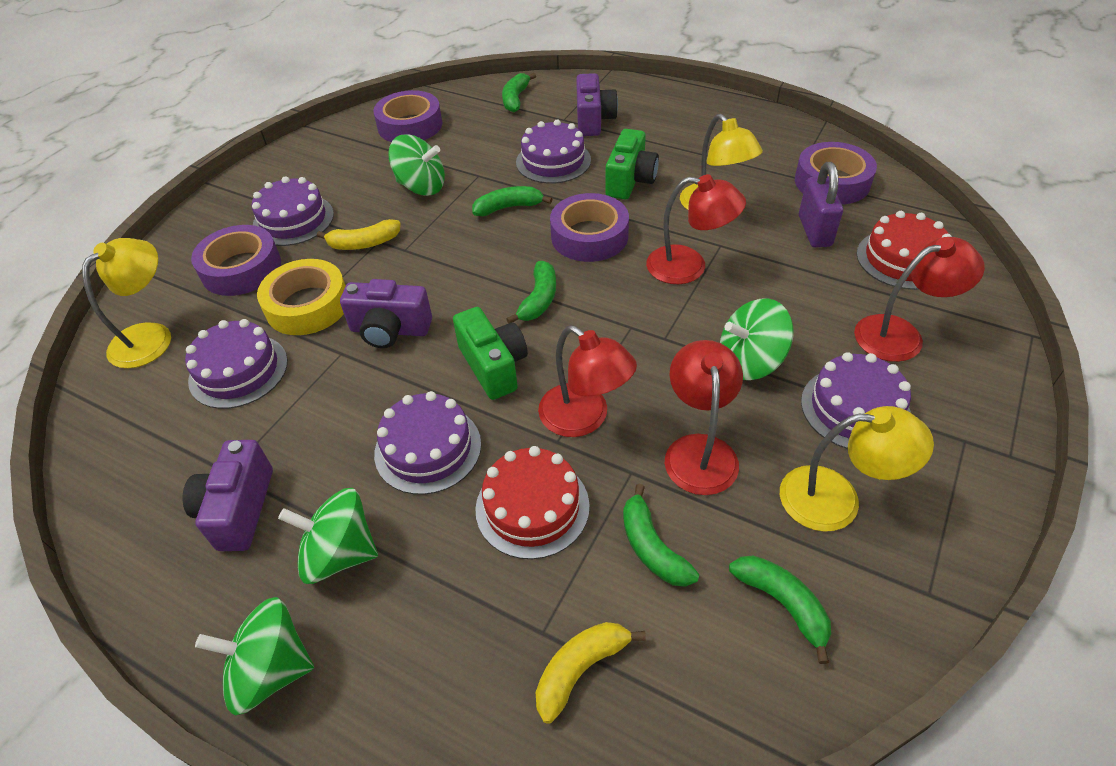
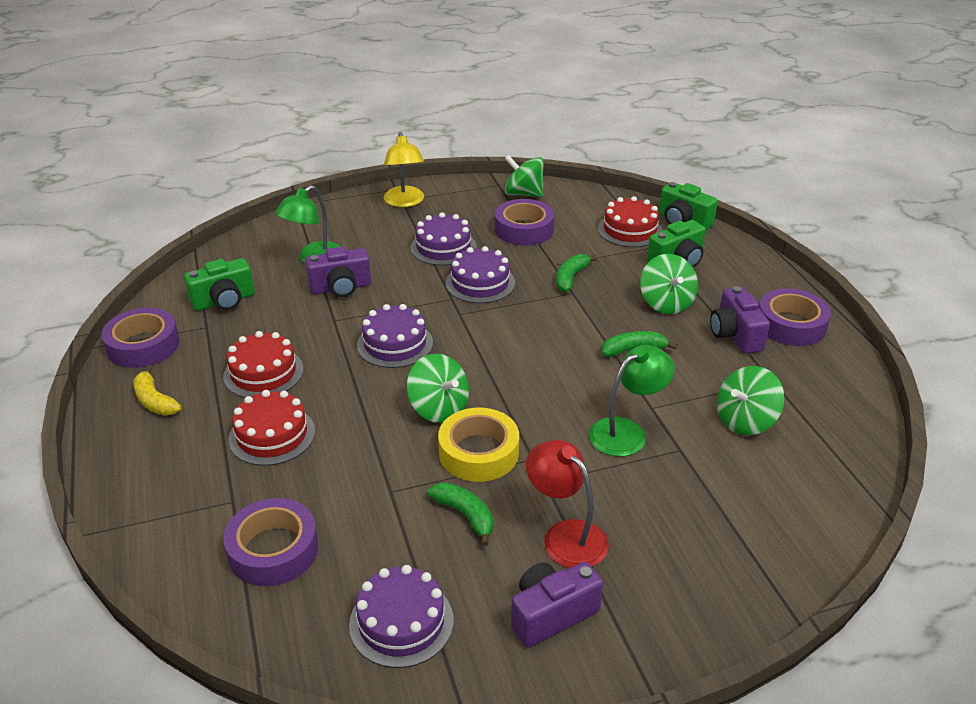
green banana: 5 -> 3
green camera: 2 -> 3
green lamp: 0 -> 2
purple cake: 5 -> 4
purple padlock: 1 -> 0
red cake: 2 -> 3
red lamp: 4 -> 1
yellow banana: 2 -> 1
yellow lamp: 3 -> 1

